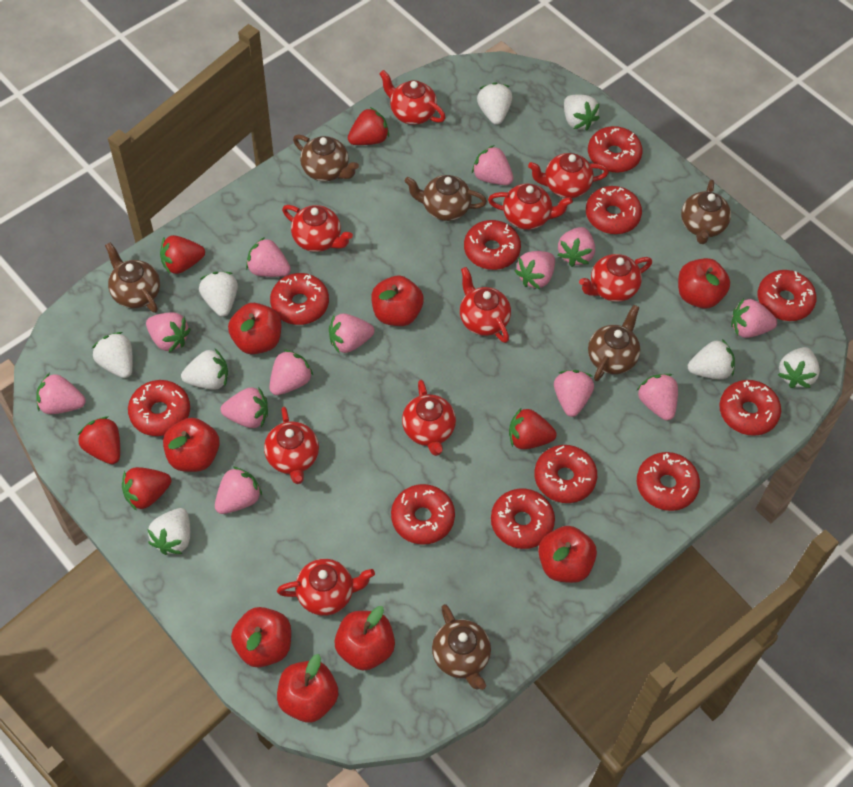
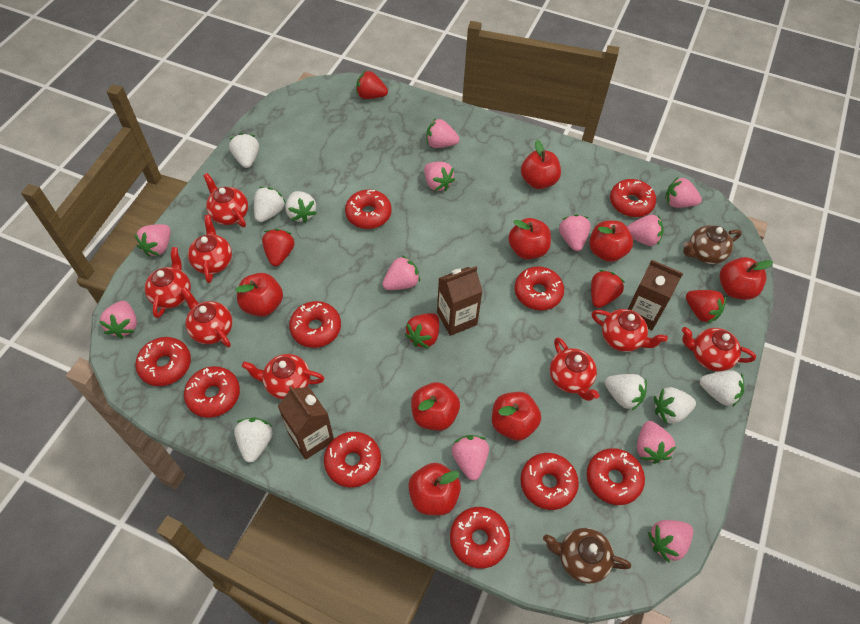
brown carton: 0 -> 3
brown teapot: 6 -> 2
pink strawberry: 13 -> 11
red donut: 11 -> 10
red teapot: 9 -> 8
white strawberry: 8 -> 7

